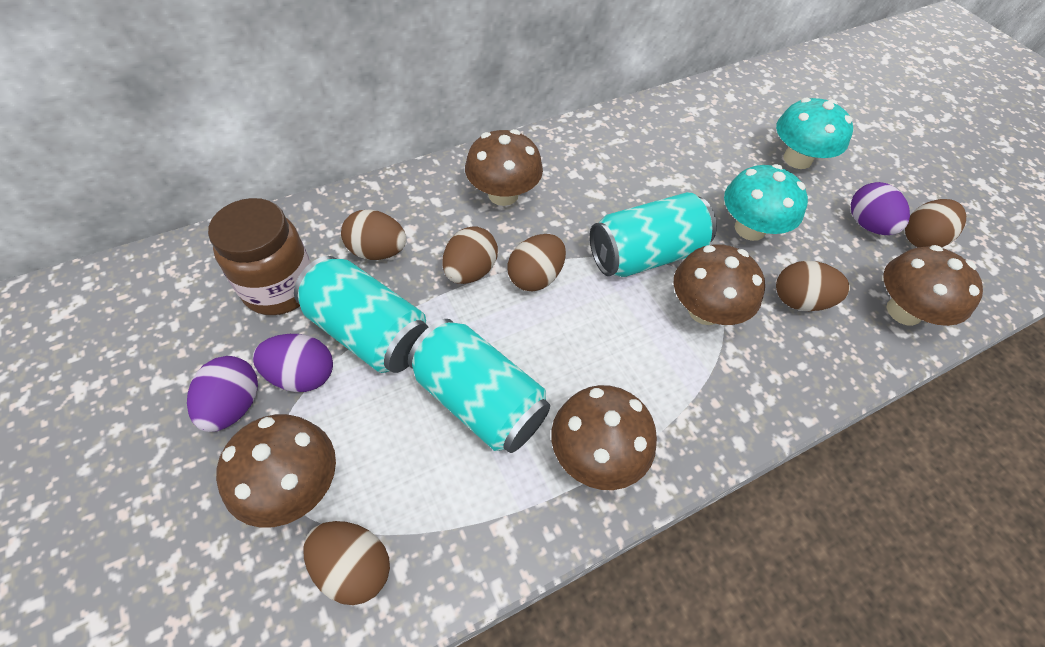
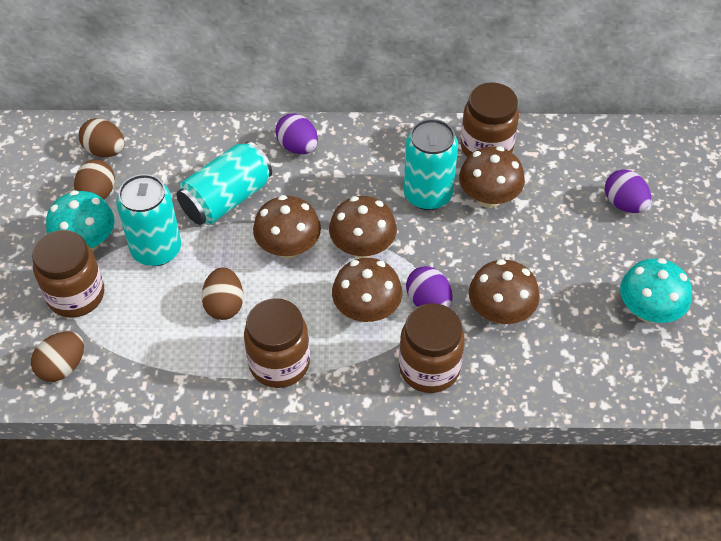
brown egg: 6 -> 4
brown jar: 1 -> 4

